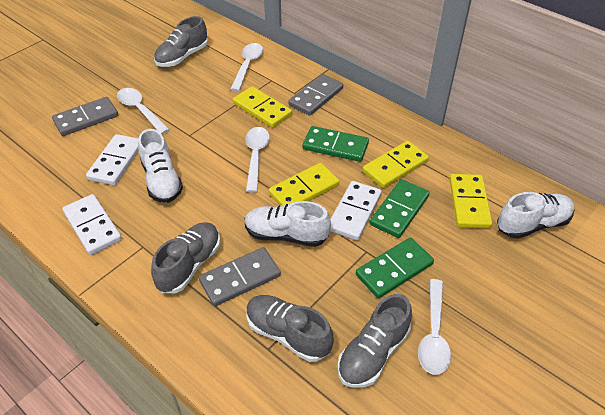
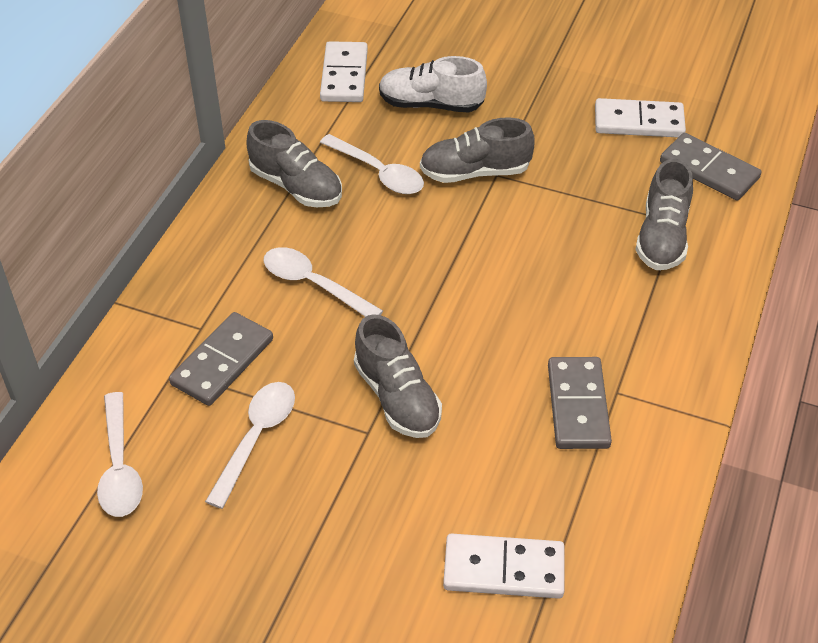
green domino: 3 -> 0
white shoe: 3 -> 1
yellow domino: 4 -> 0

